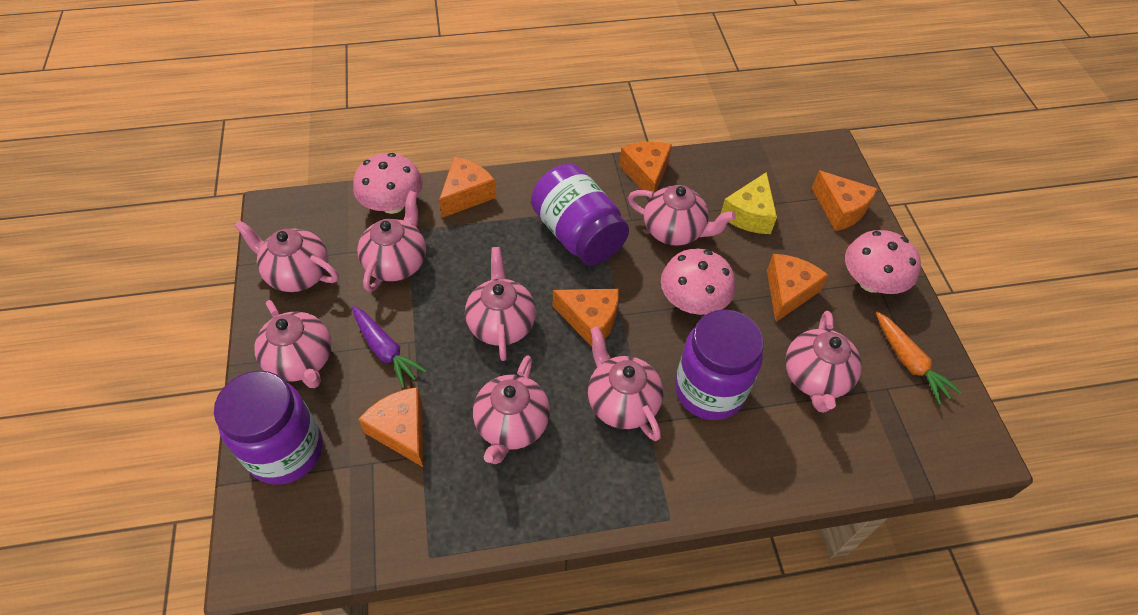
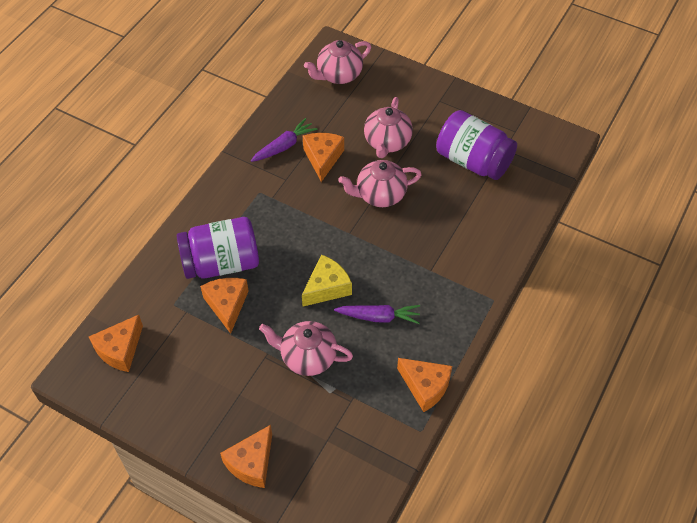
orange carrot: 1 -> 0
orange cheese: 6 -> 5
pink mushroom: 3 -> 0
pink teapot: 8 -> 4
purple carrot: 1 -> 2
purple jar: 3 -> 2

